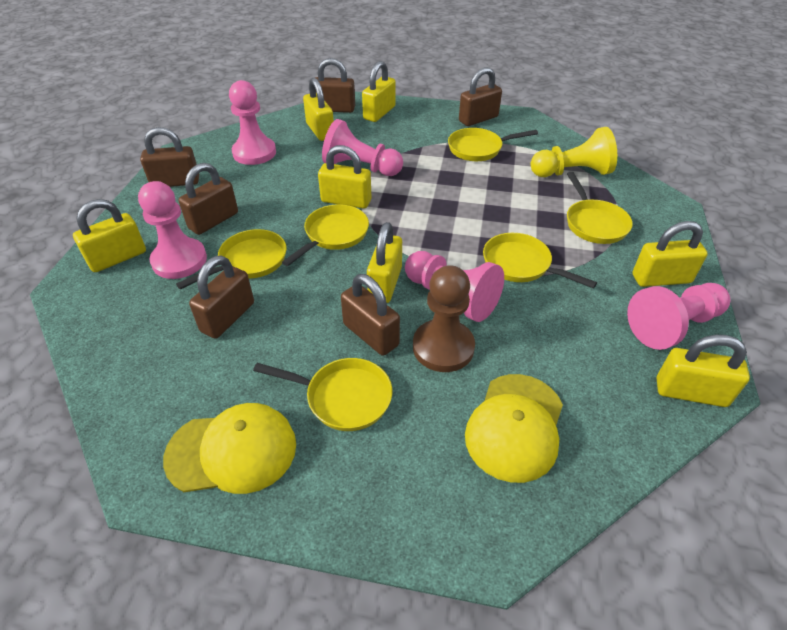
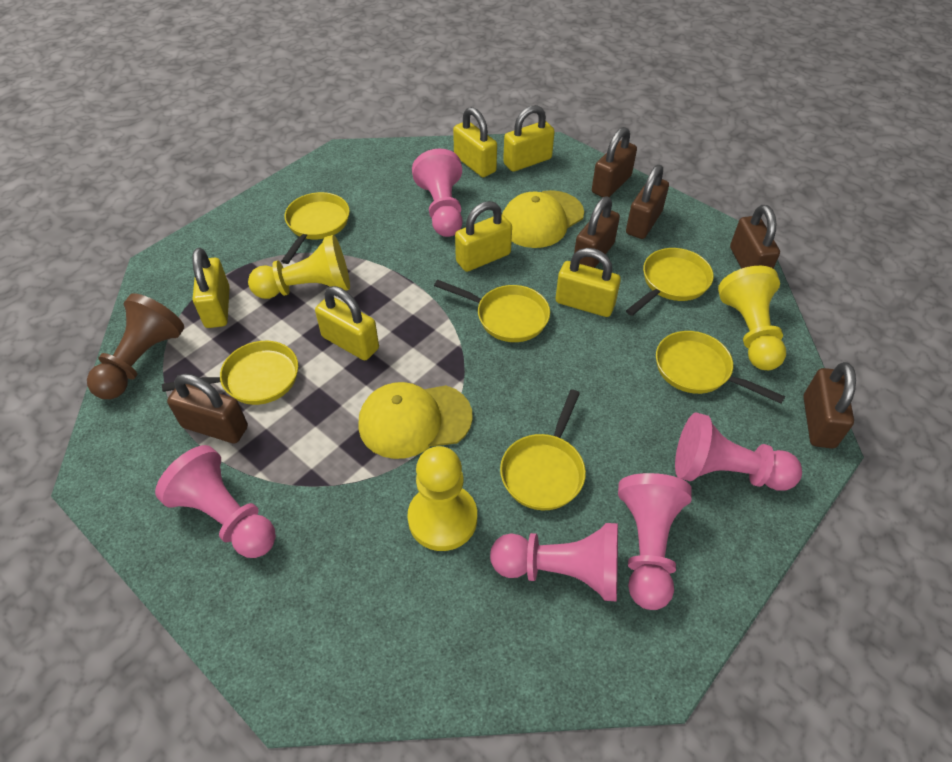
yellow padlock: 7 -> 6
yellow pawn: 1 -> 3

